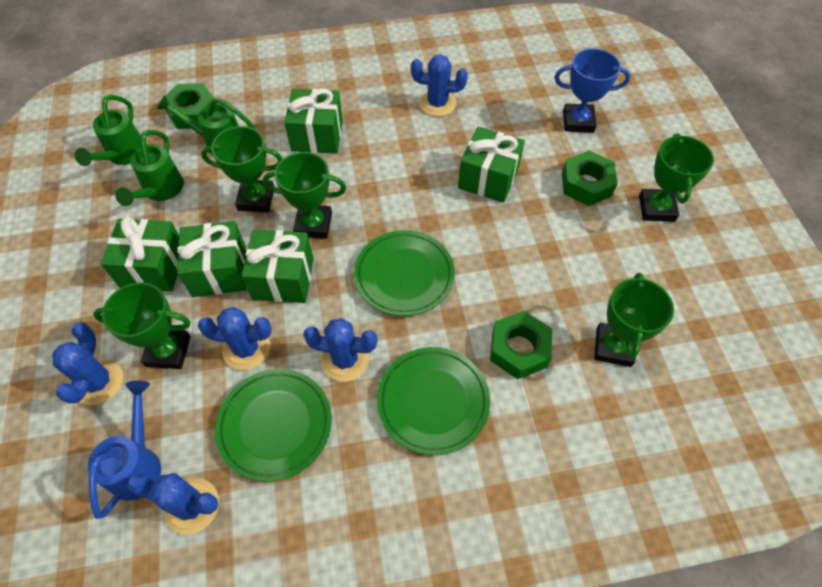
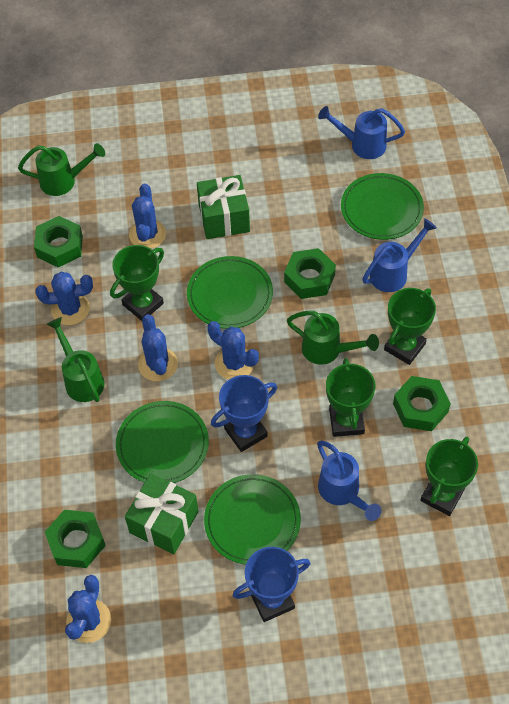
blue trophy: 1 -> 2
blue watering can: 1 -> 3
green gift: 5 -> 2
green nut: 3 -> 4
green plate: 3 -> 4
green trophy: 5 -> 4

